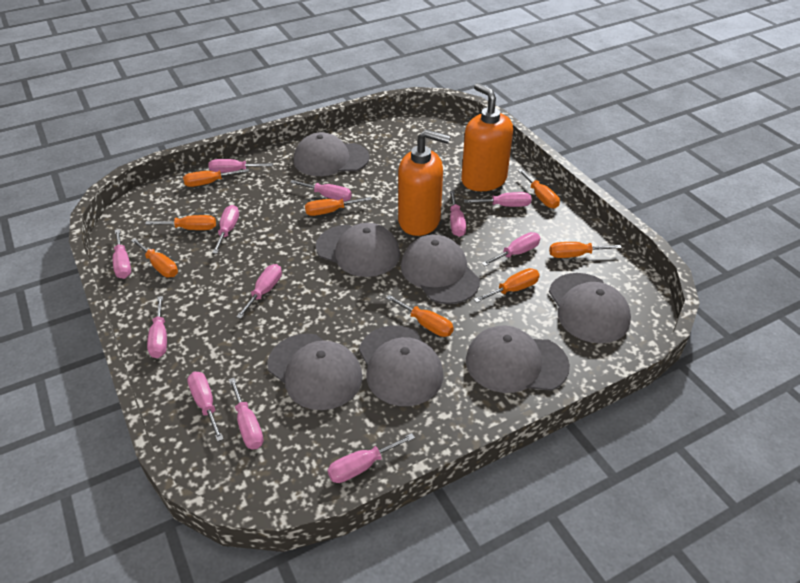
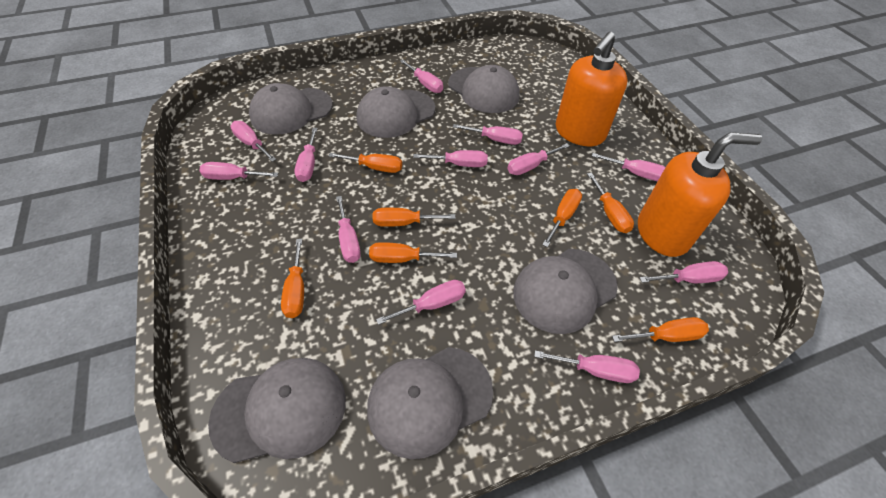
grey cap: 7 -> 6
orange screwdriver: 8 -> 7

